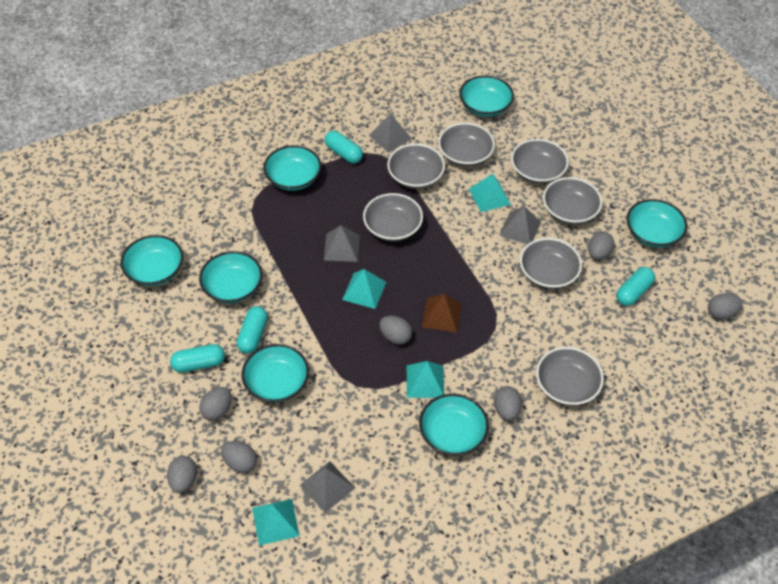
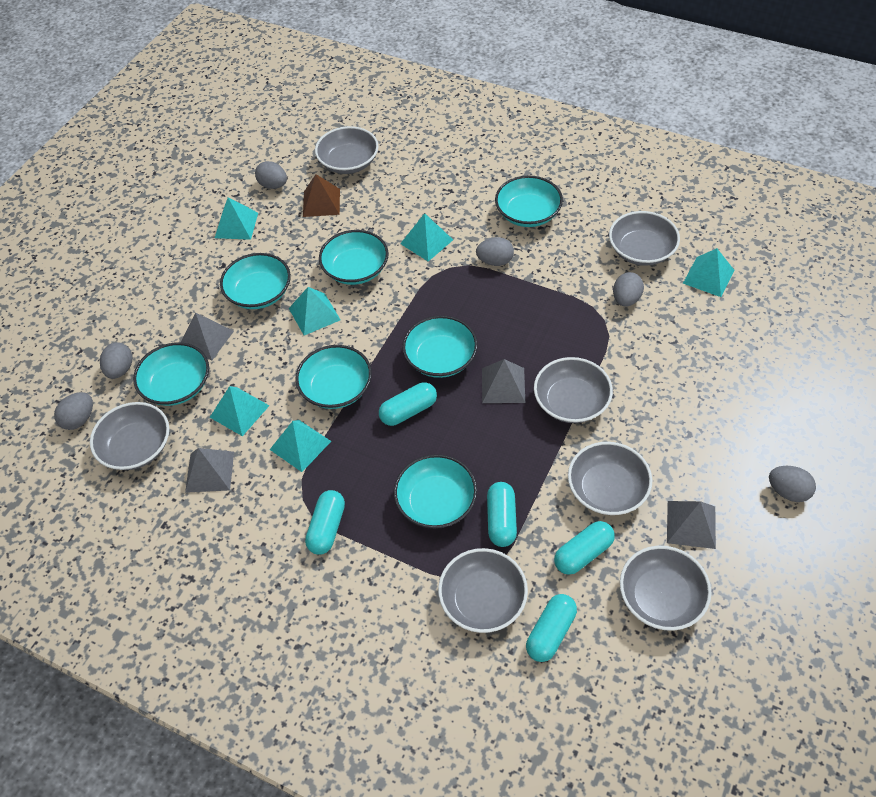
grey egg: 7 -> 6
turquoise capsule: 4 -> 5
turquoise pyramid: 4 -> 6

